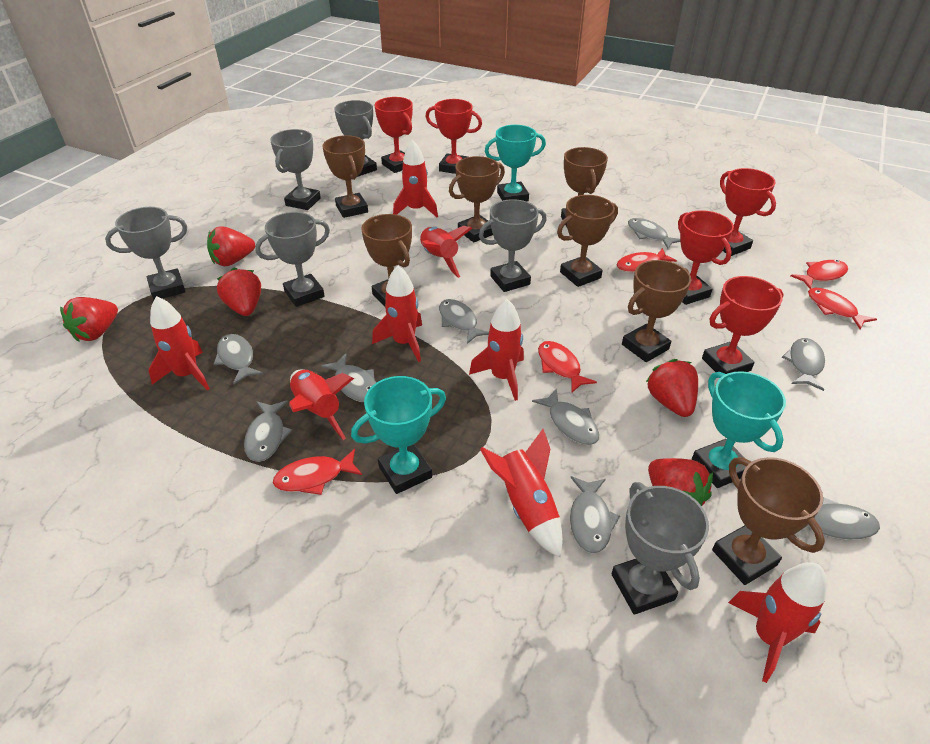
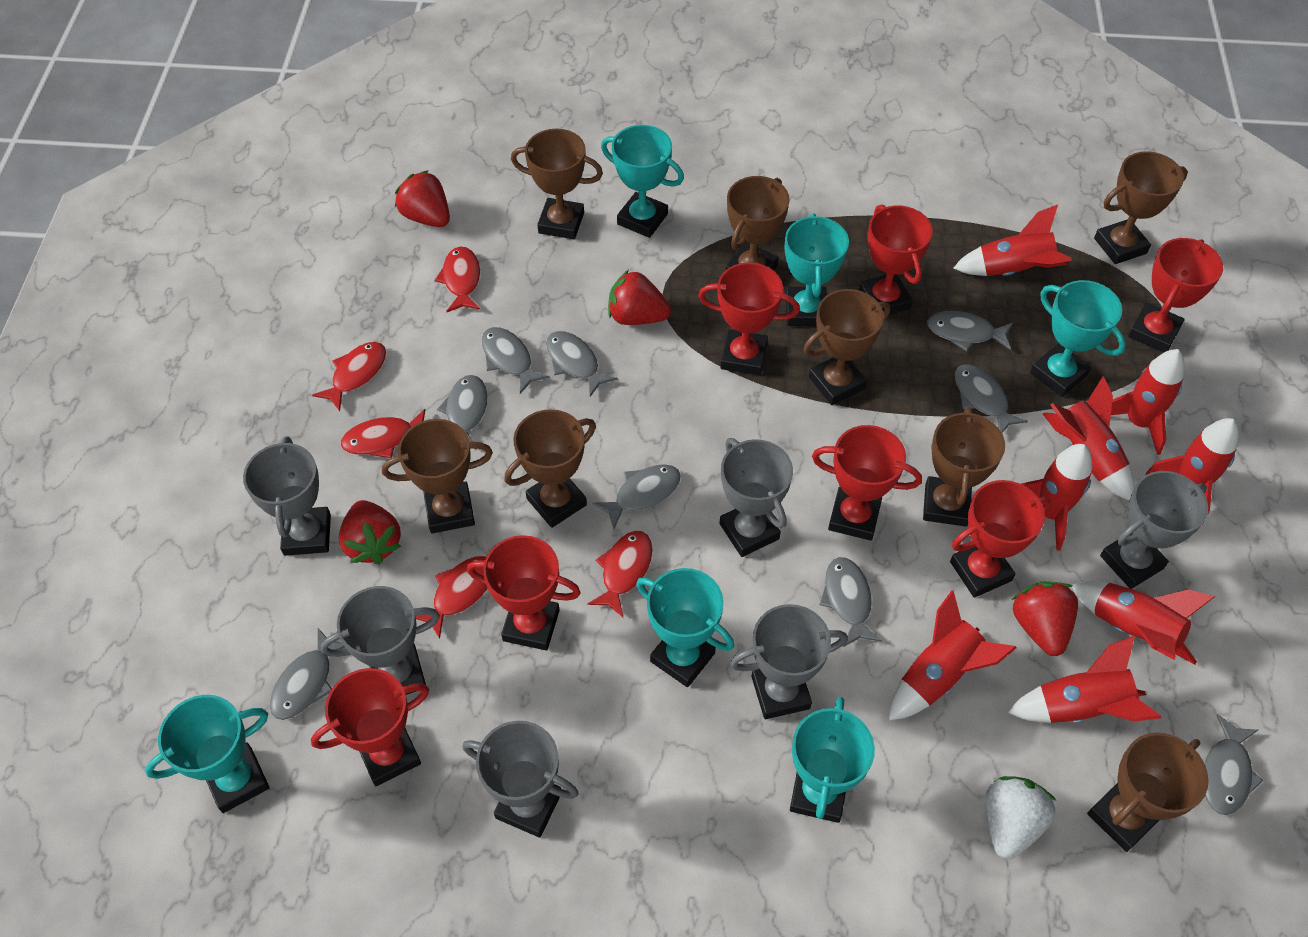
brown trophy: 7 -> 8
red strawberry: 5 -> 4
red trophy: 5 -> 7
turquoise trophy: 3 -> 6
white strawberry: 0 -> 1

